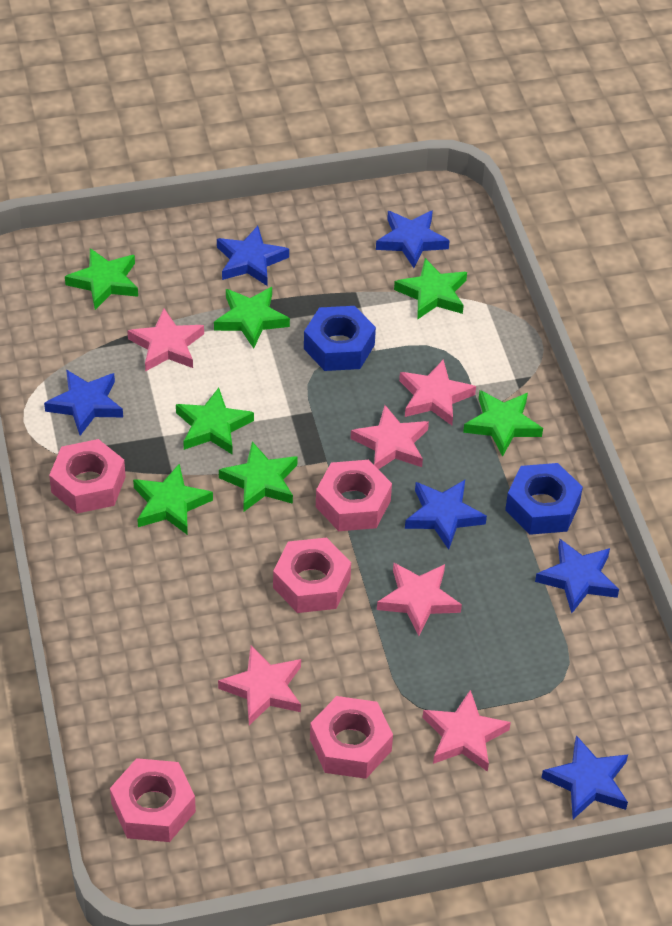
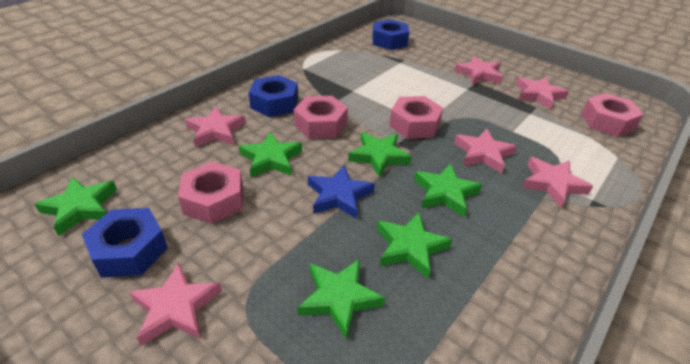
blue nut: 2 -> 3
blue star: 6 -> 1
green star: 7 -> 6
pink nut: 5 -> 4

